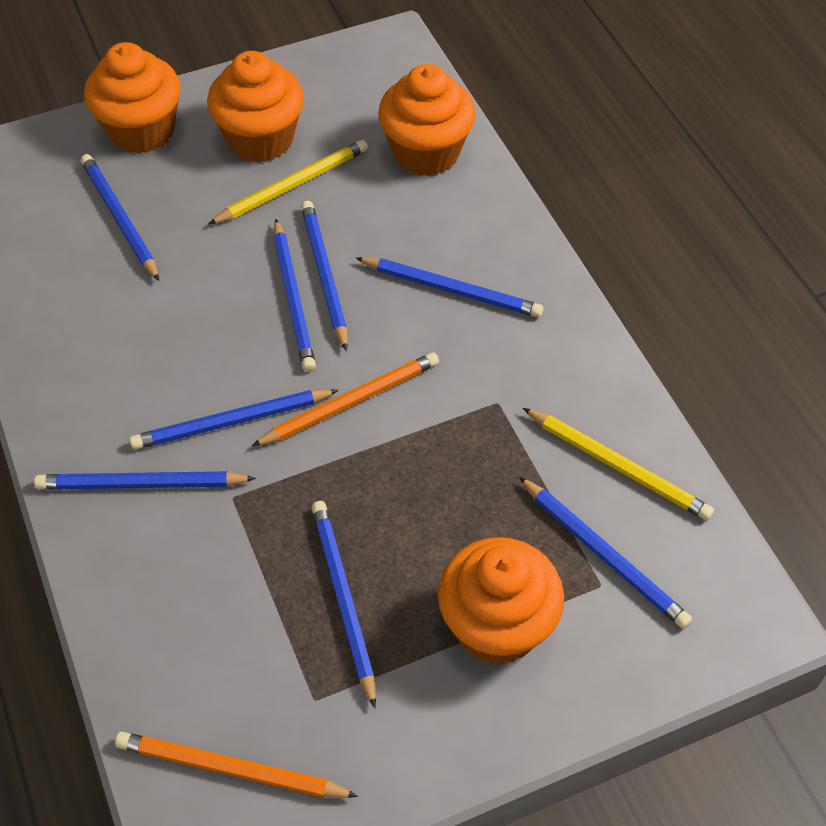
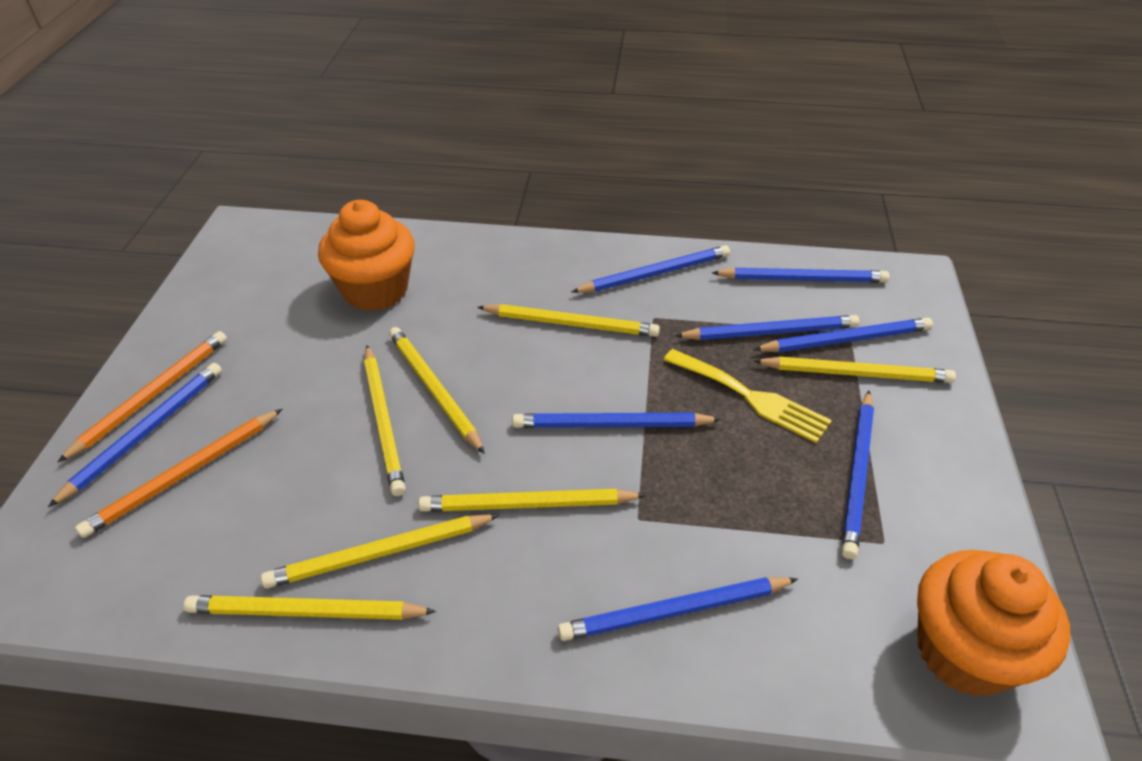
orange cupcake: 4 -> 2
yellow fork: 0 -> 1
yellow pencil: 2 -> 7

